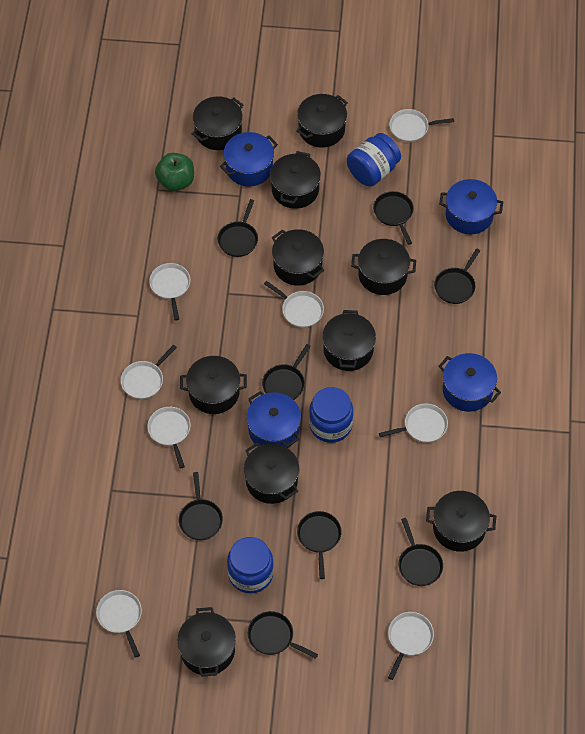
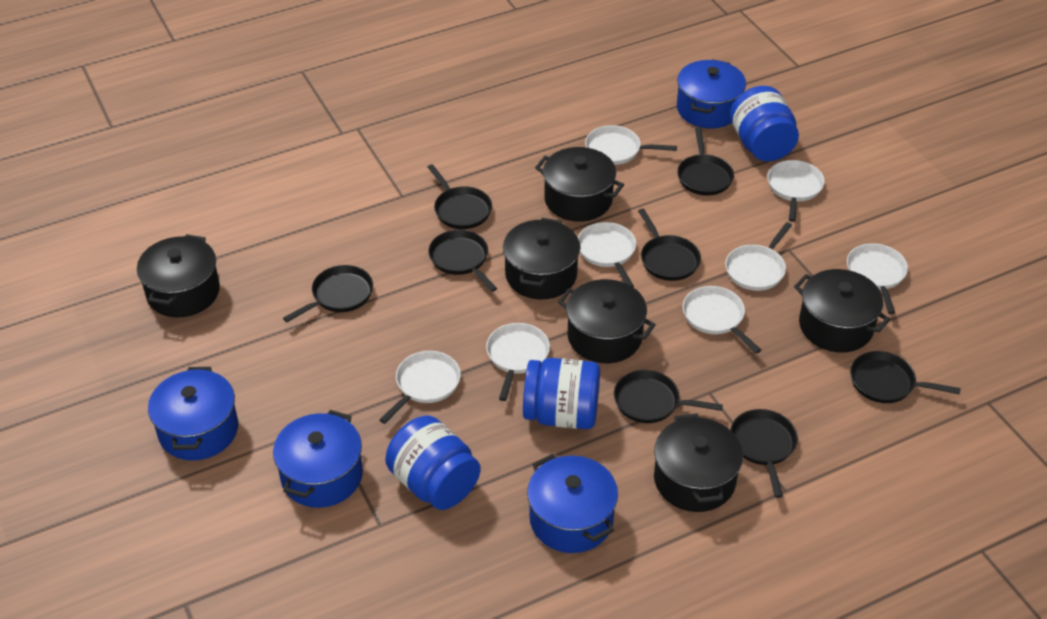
black pot: 10 -> 6
green apple: 1 -> 0

